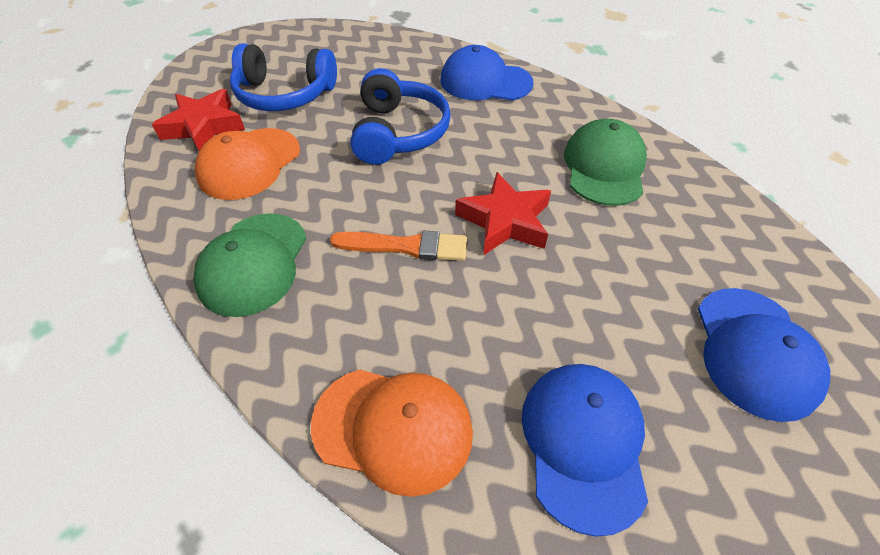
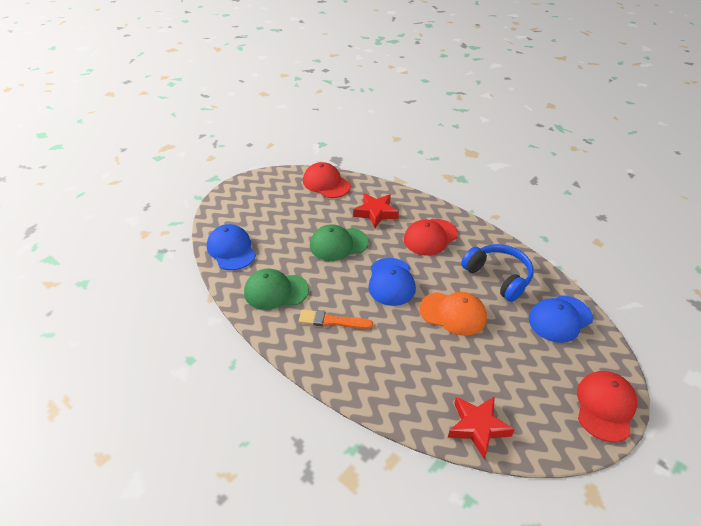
blue headphones: 2 -> 1
orange cap: 2 -> 1
red cap: 0 -> 3

